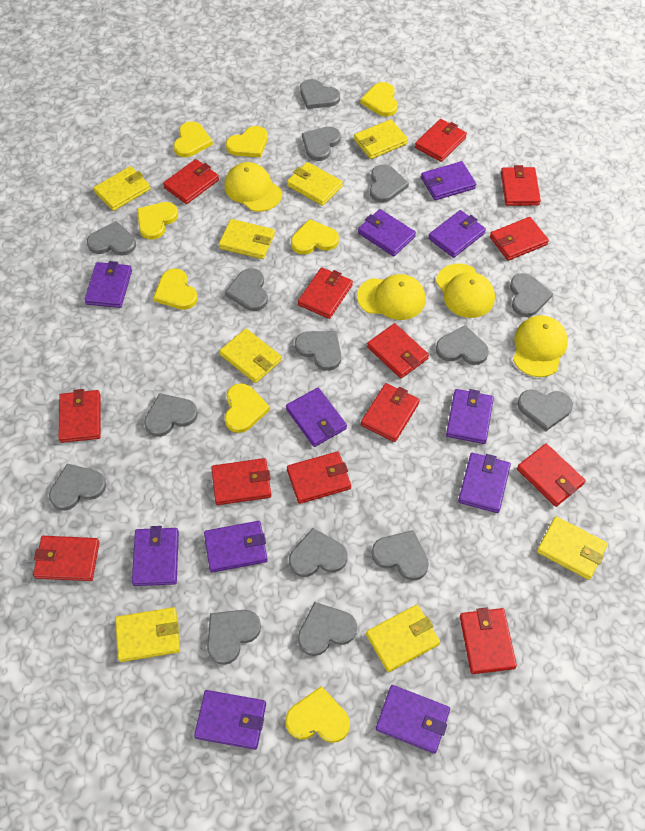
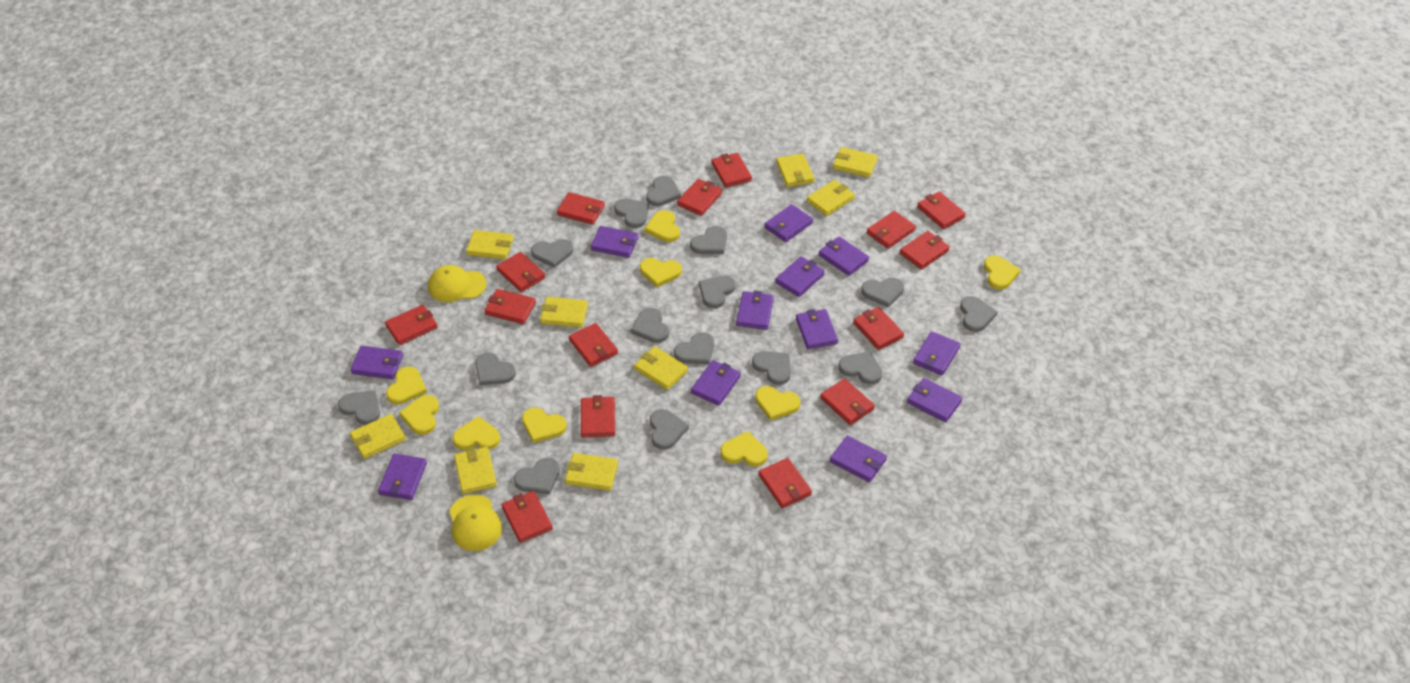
purple wallet: 11 -> 12
red wallet: 13 -> 15
yellow cap: 4 -> 2
yellow heart: 8 -> 9
yellow wallet: 8 -> 9

